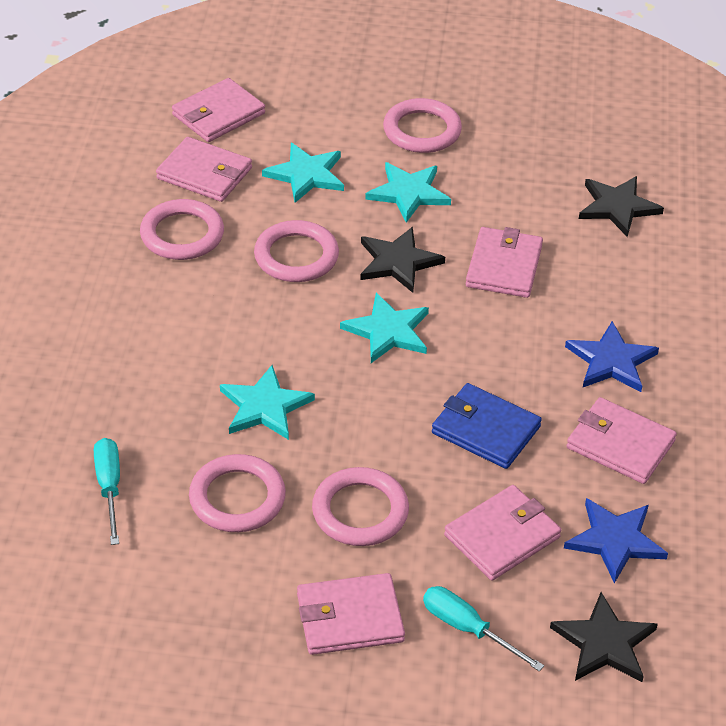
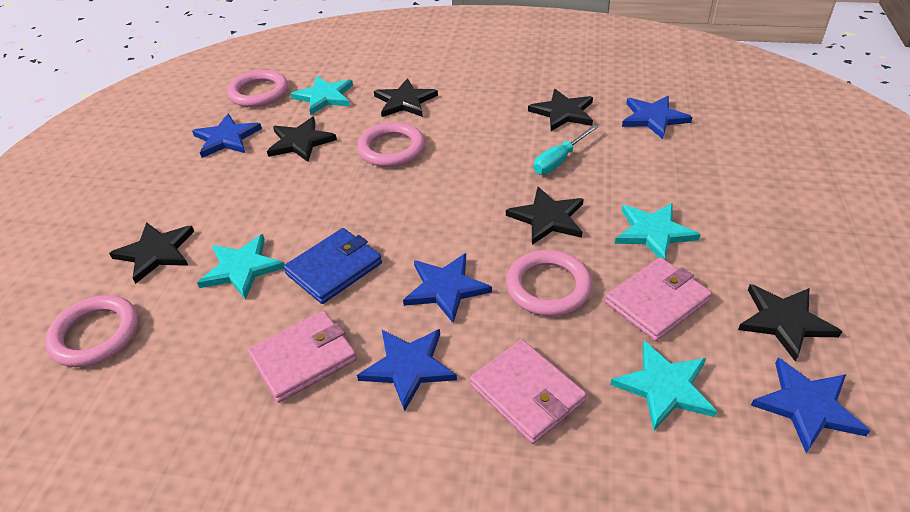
black star: 3 -> 6
blue star: 2 -> 5
pink ring: 5 -> 4
pink wallet: 6 -> 3
turquoise screwdriver: 2 -> 1

